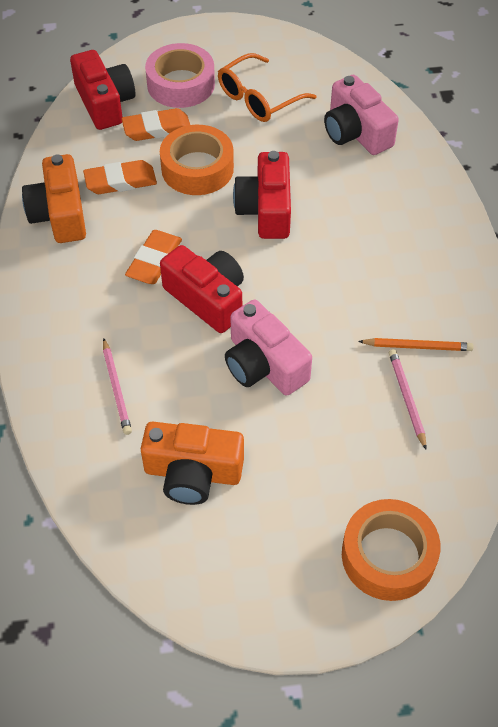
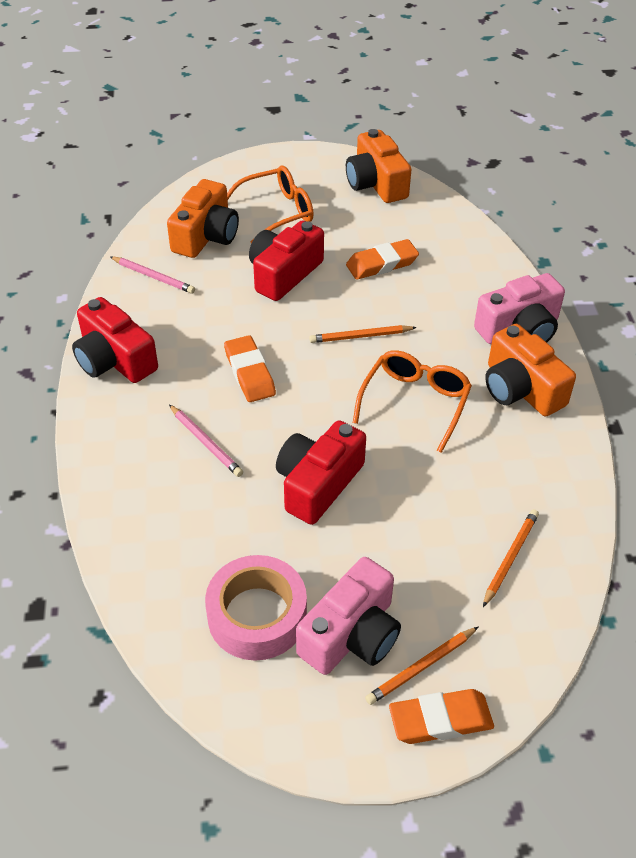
orange camera: 2 -> 3
orange glasses: 1 -> 2
orange pencil: 1 -> 3
orange tape: 2 -> 0

